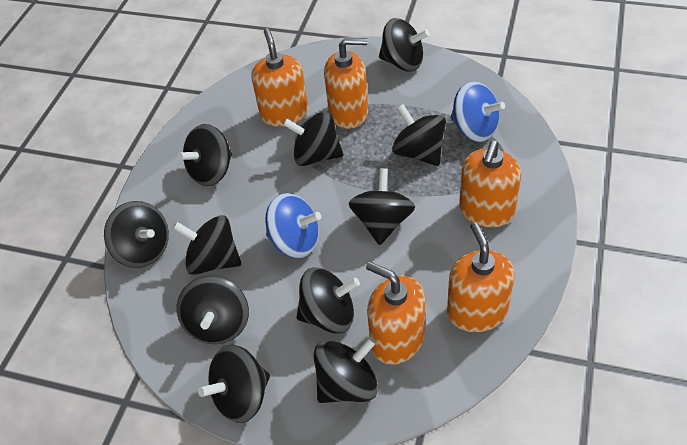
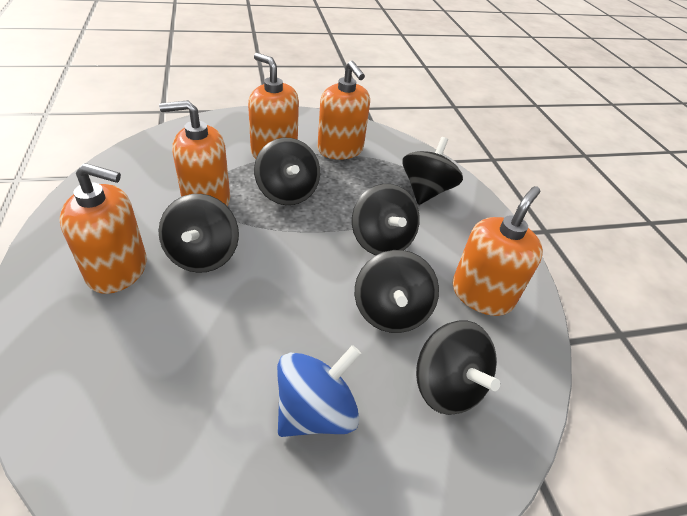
black spinning top: 11 -> 6
blue spinning top: 2 -> 1

